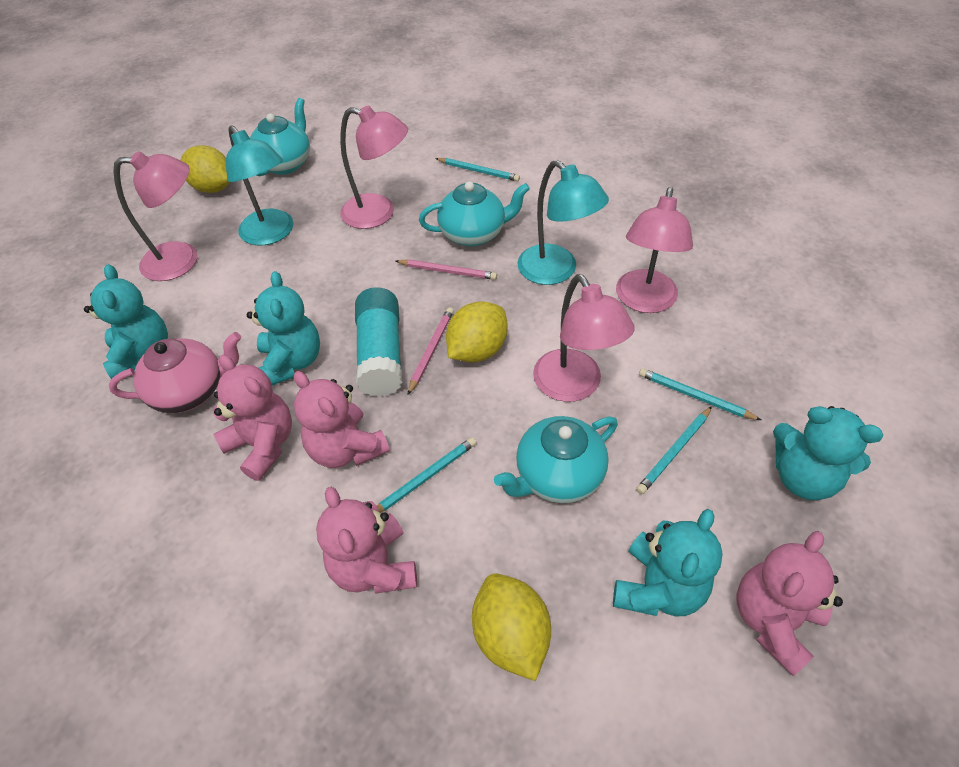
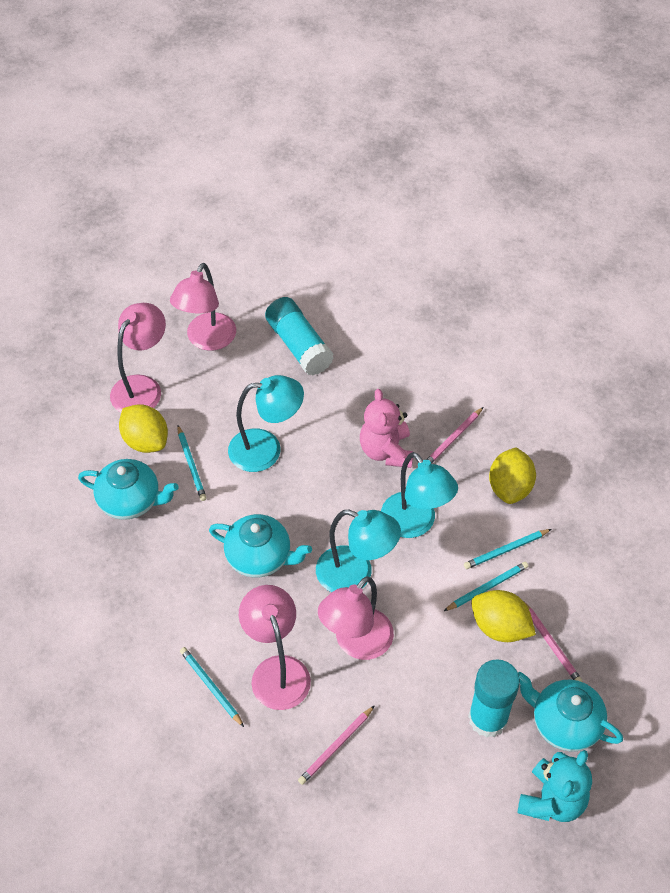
pink pencil: 2 -> 3
pink teapot: 1 -> 0
pink teddy bear: 4 -> 1
turquoise glue stick: 1 -> 2
turquoise lamp: 2 -> 3
turquoise teddy bear: 4 -> 1

